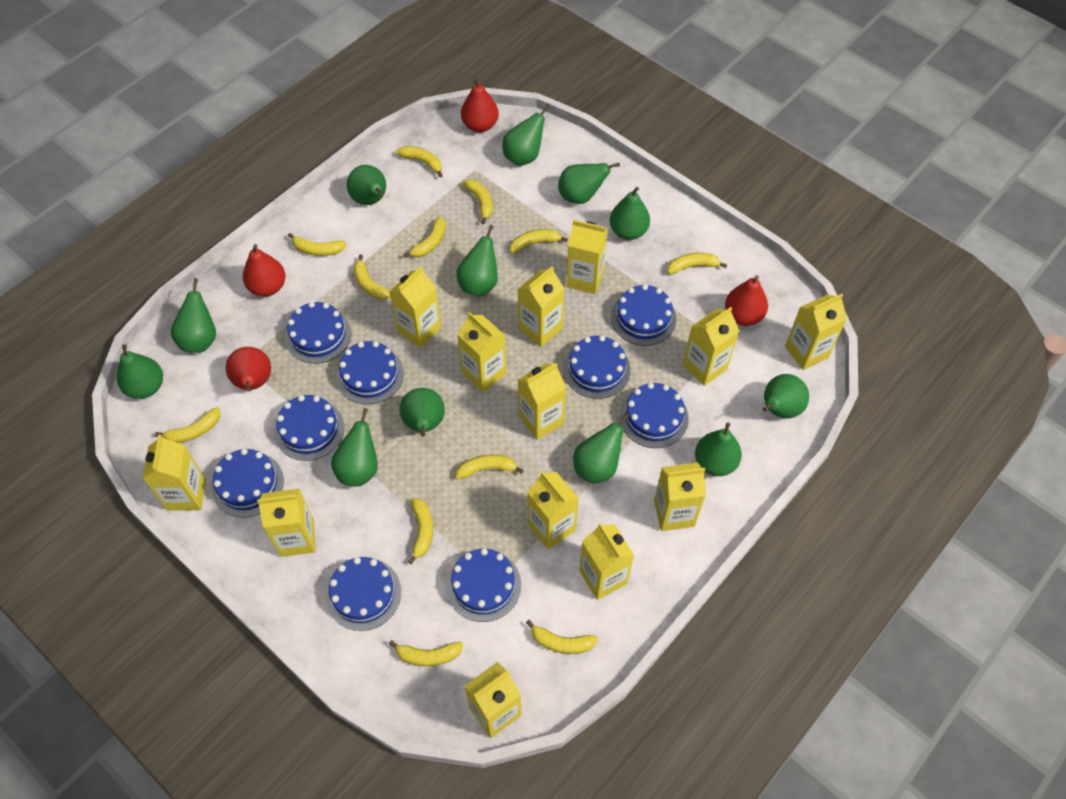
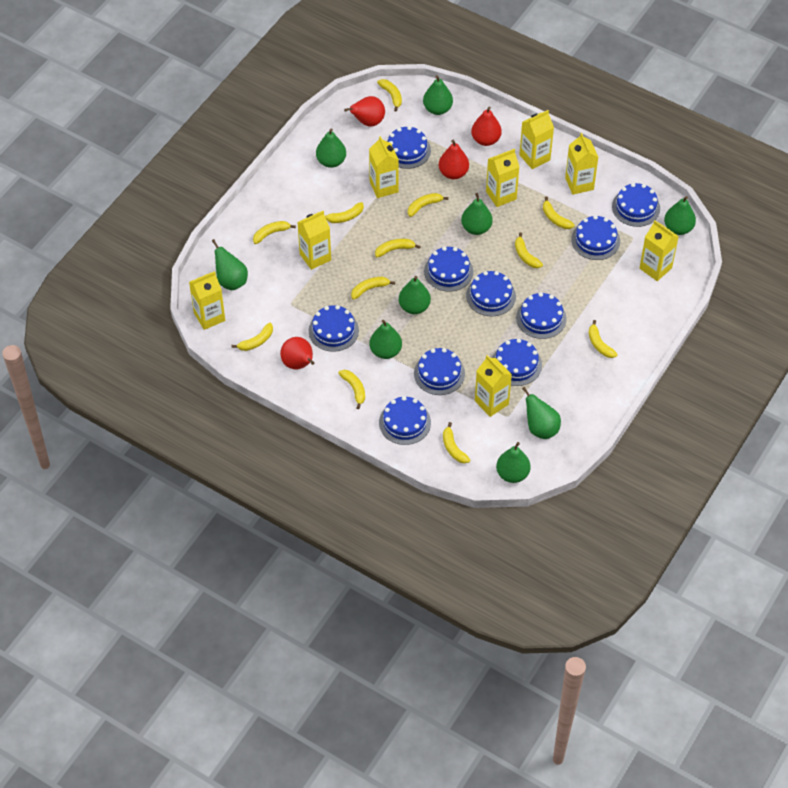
blue cake: 9 -> 10
green pear: 12 -> 9
yellow carton: 13 -> 8

